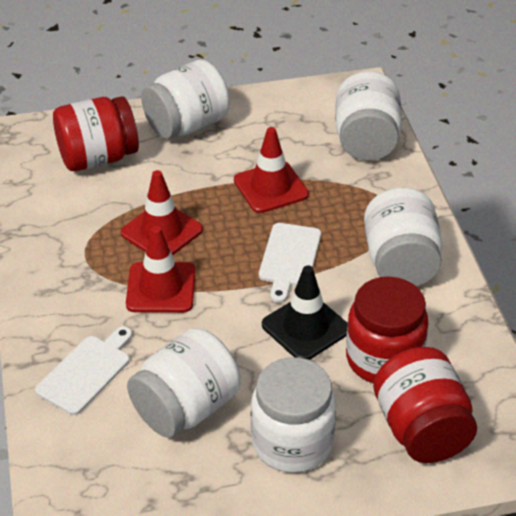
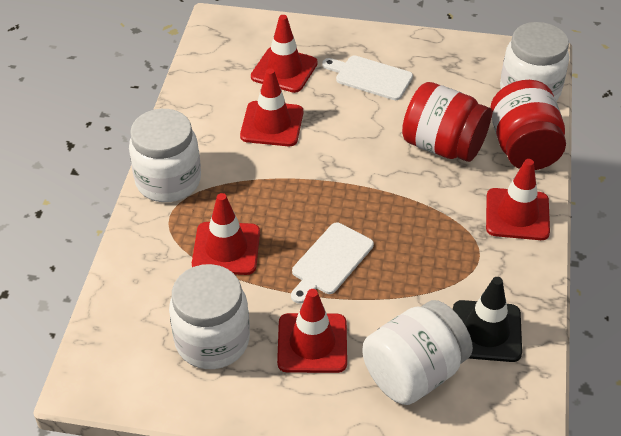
red jar: 3 -> 2
red traffic cone: 3 -> 5
white jar: 5 -> 4

